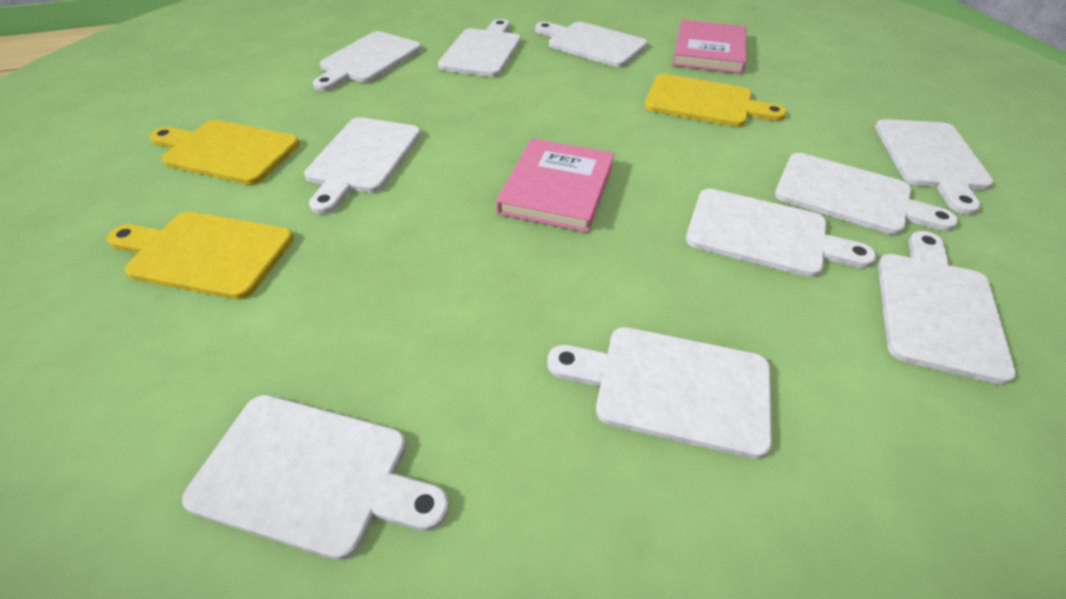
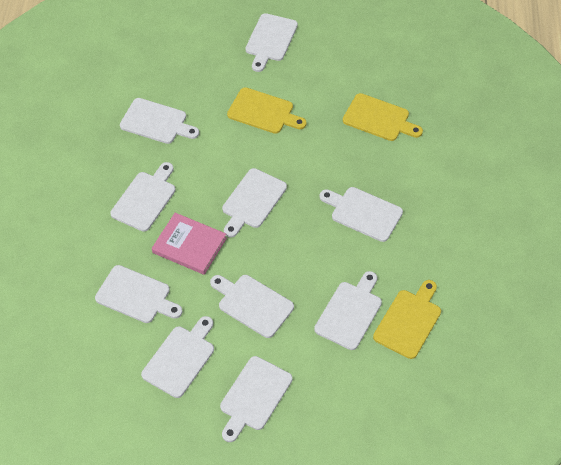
pink book: 2 -> 1

